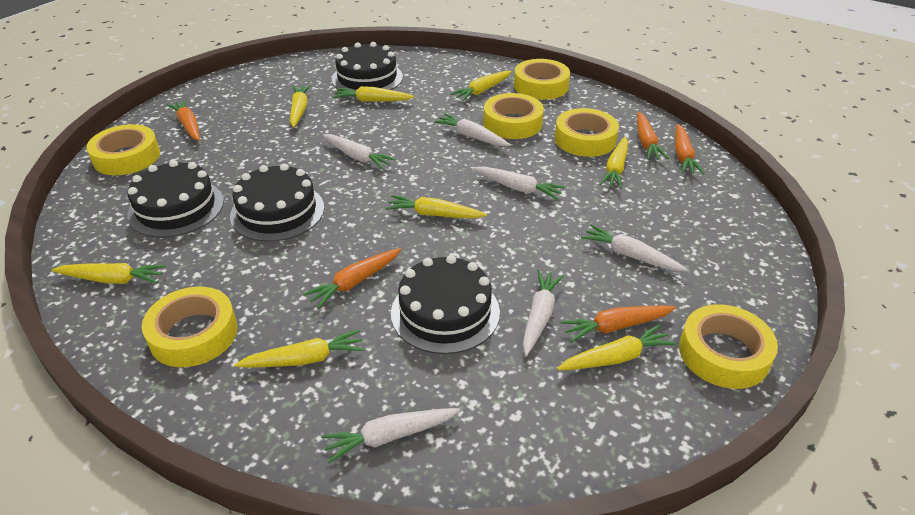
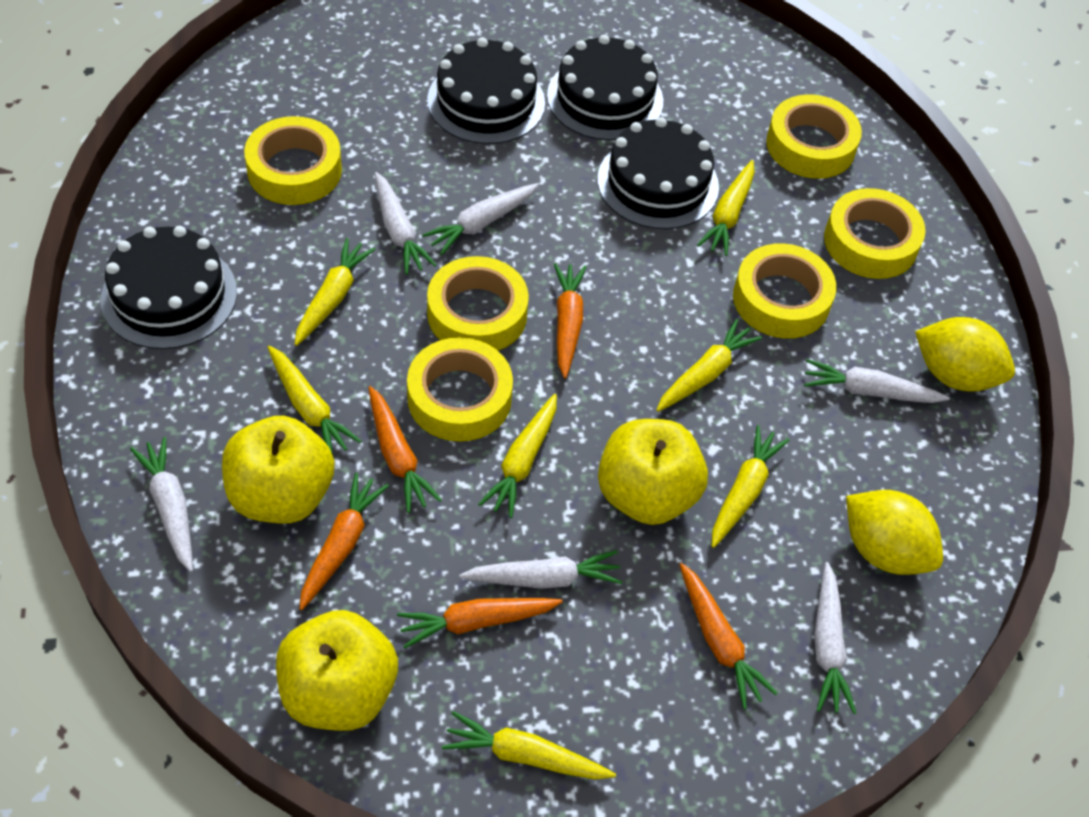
yellow apple: 0 -> 3
yellow carrot: 8 -> 7
yellow lemon: 0 -> 2

